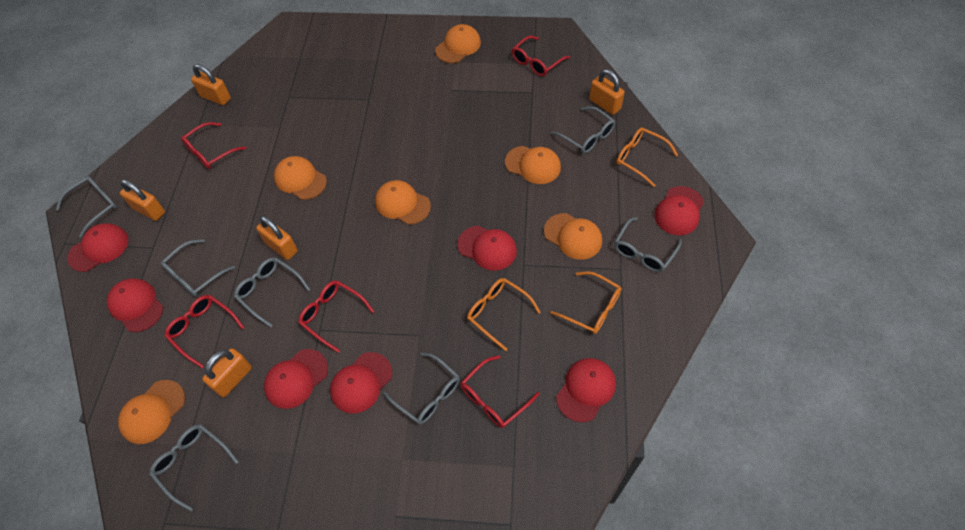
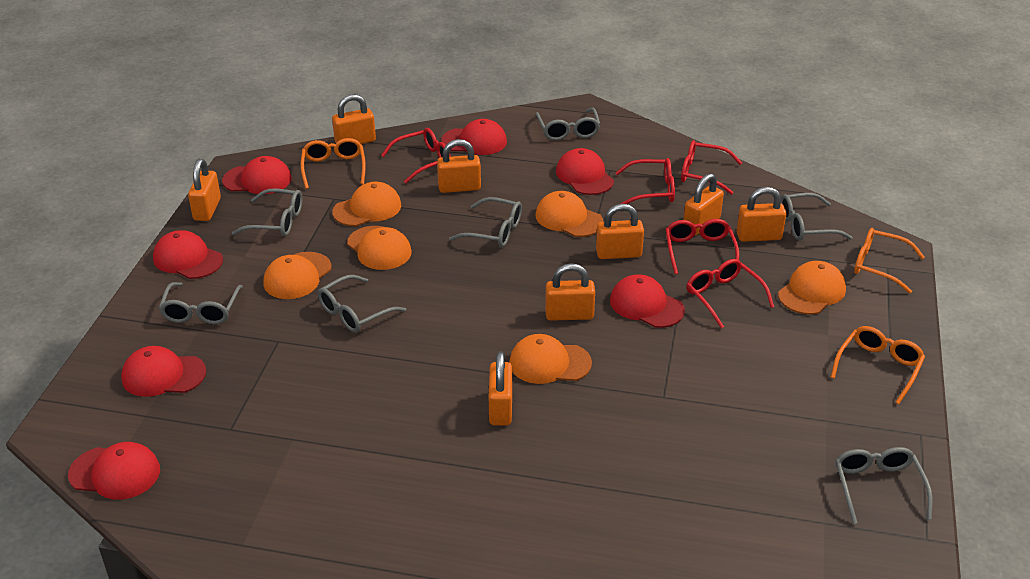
orange padlock: 5 -> 8

